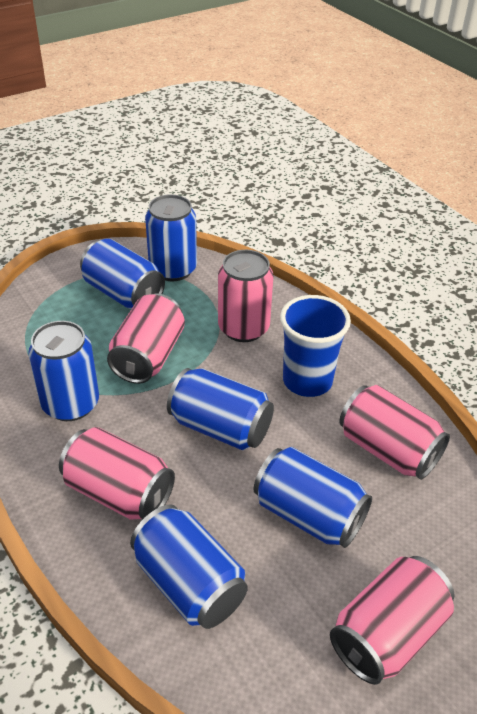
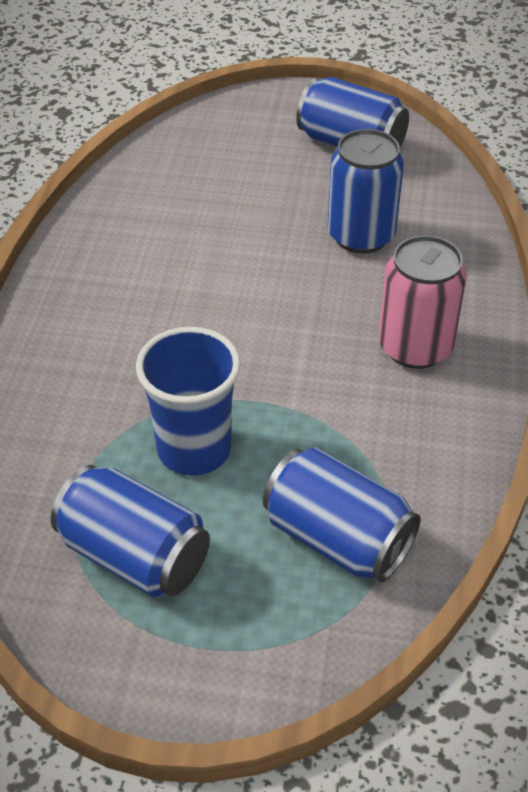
blue can: 6 -> 4
pink can: 5 -> 1

